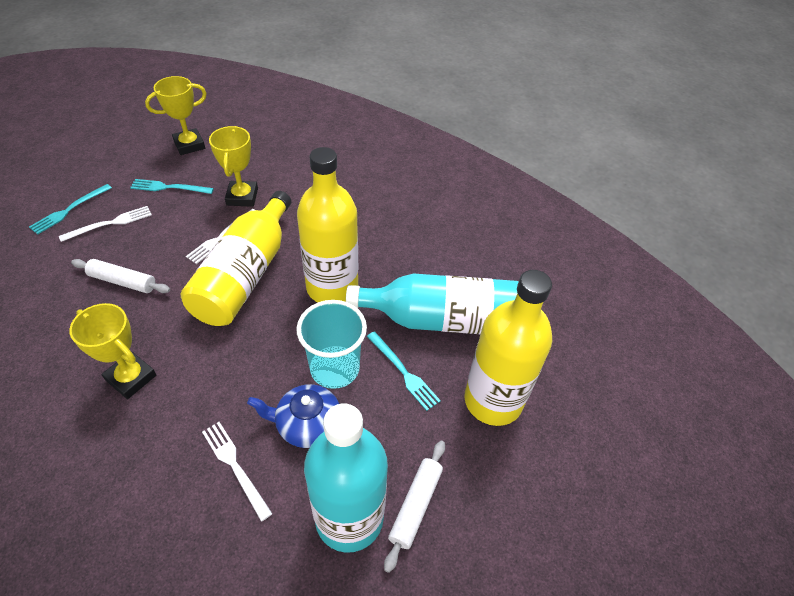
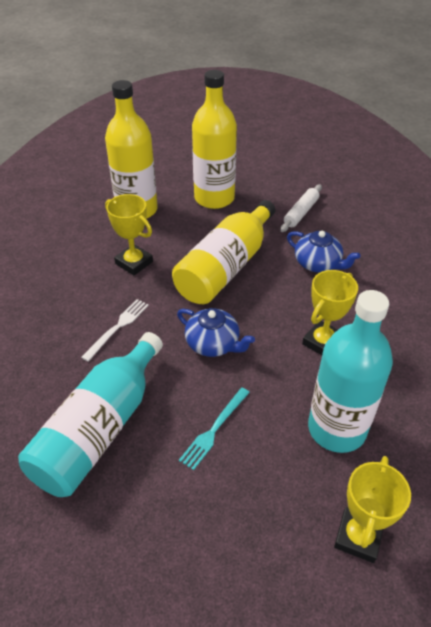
blue teapot: 1 -> 2
turquoise cup: 1 -> 0
turquoise fork: 3 -> 1
white fork: 3 -> 1
white rolling pin: 2 -> 1

